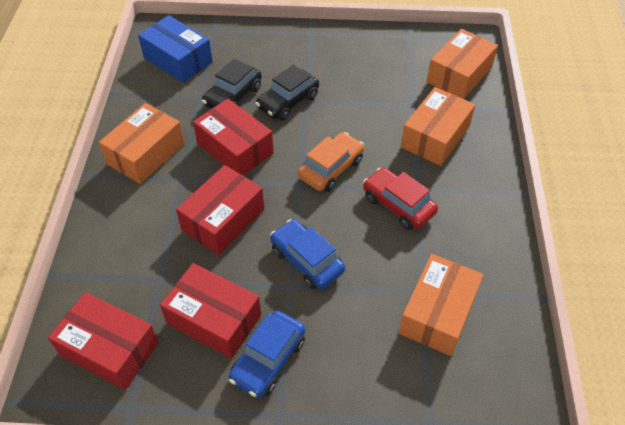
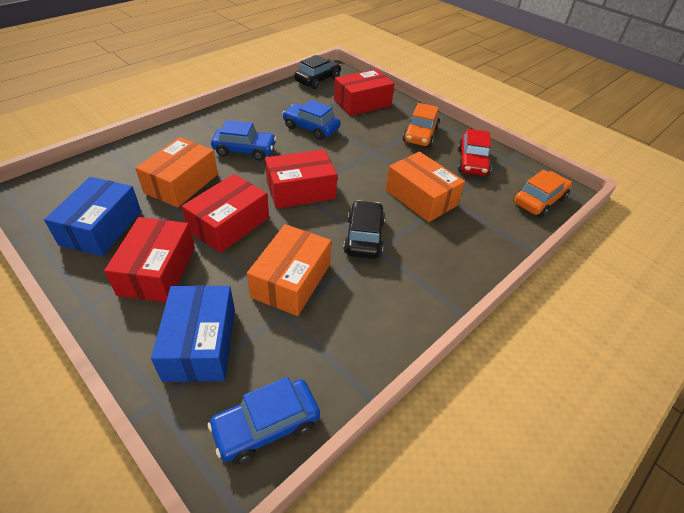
blue box: 1 -> 2
blue car: 2 -> 3
orange box: 4 -> 3
orange car: 1 -> 2

